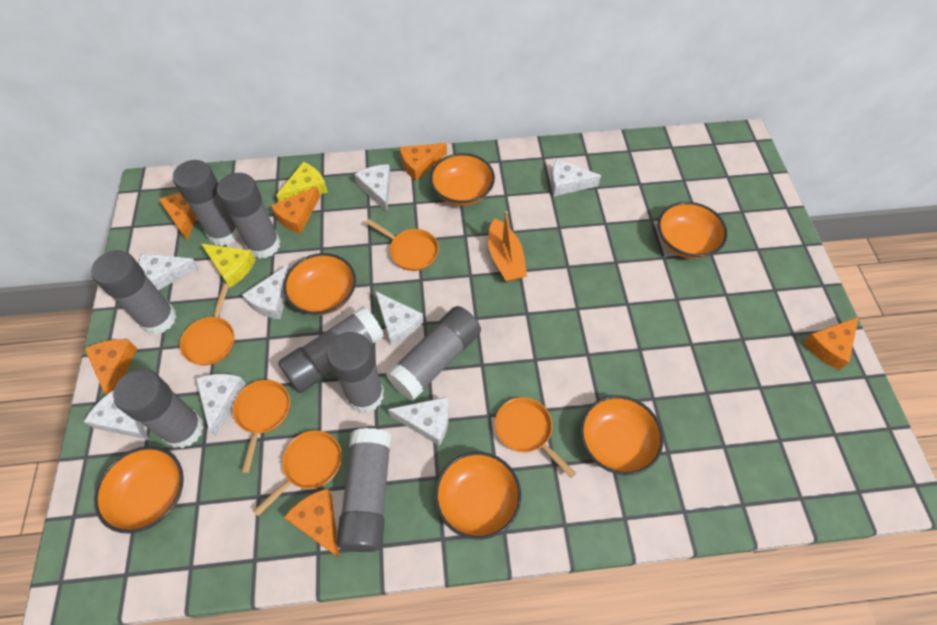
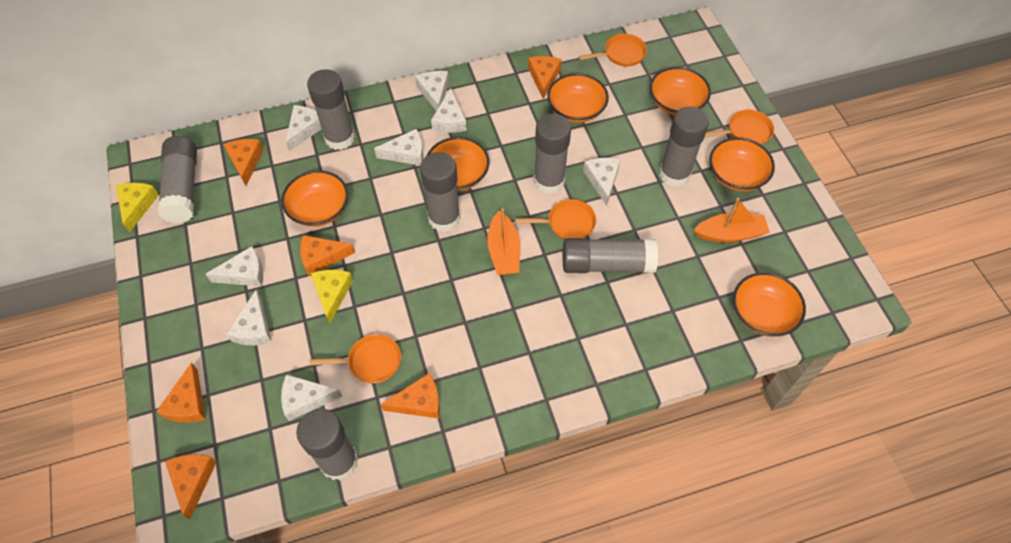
grey glue stick: 8 -> 7
orange boat: 1 -> 2
orange pan: 5 -> 4

